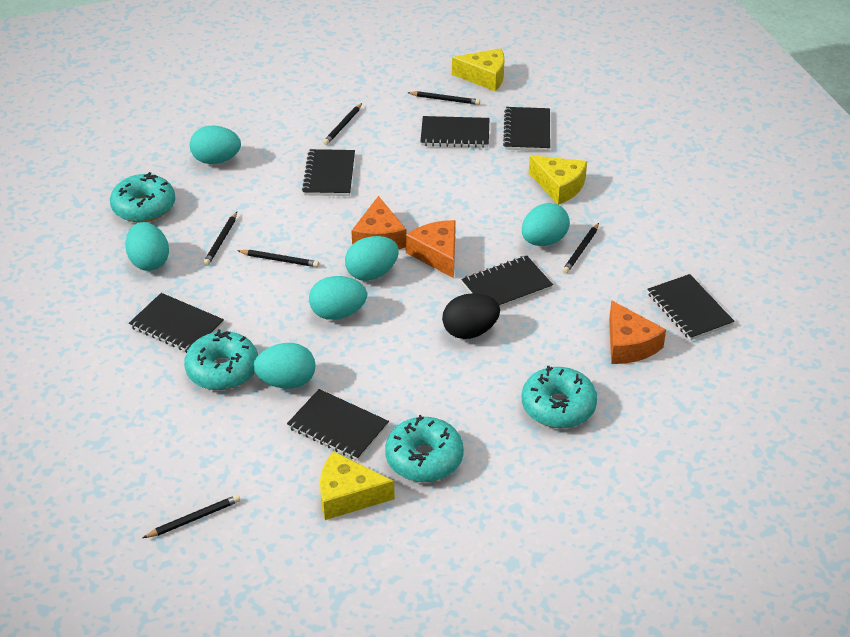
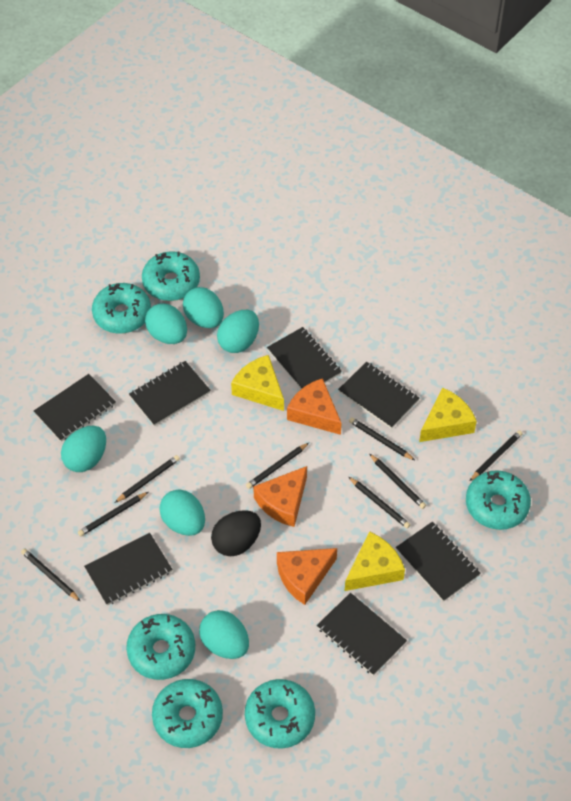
black pencil: 6 -> 8
turquoise donut: 4 -> 6

